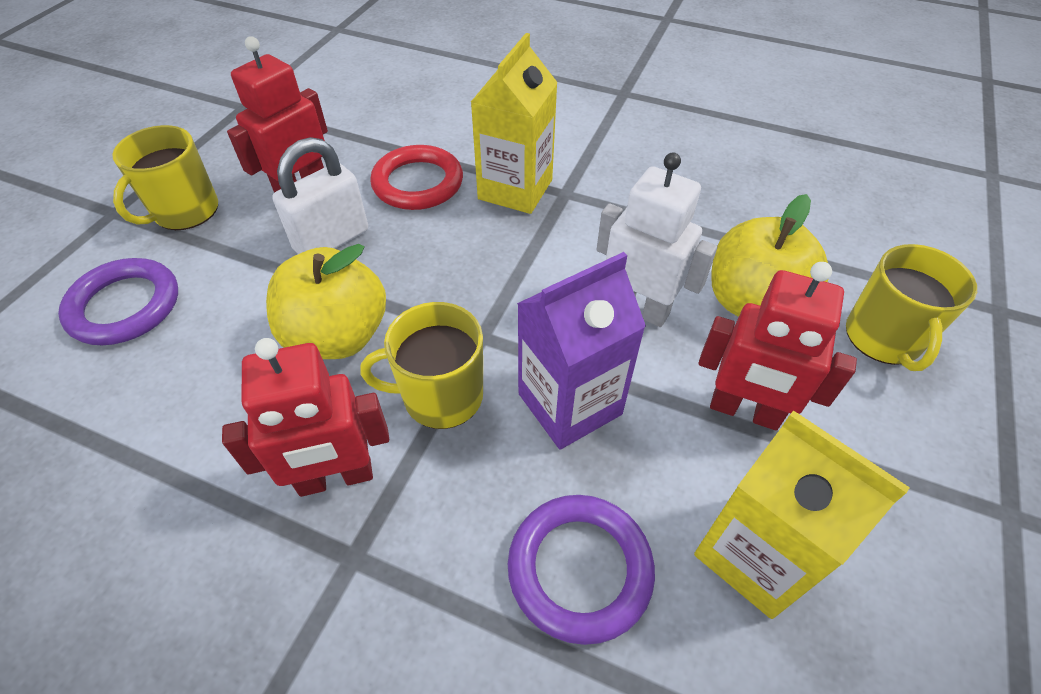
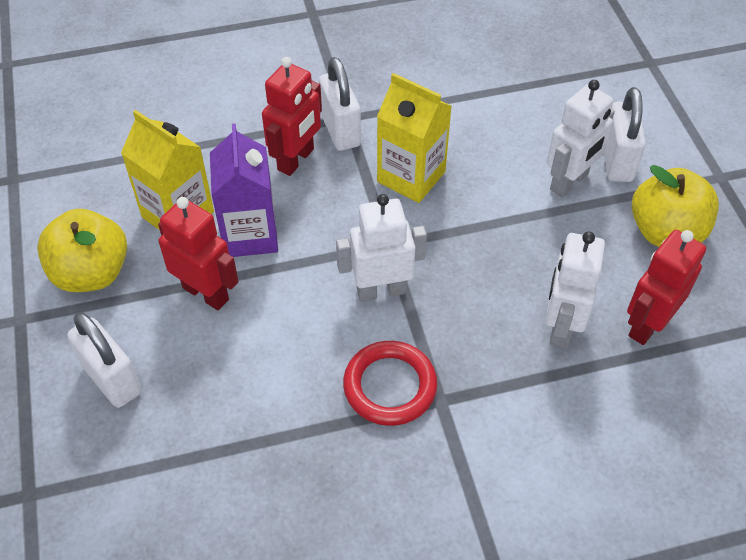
purple ring: 2 -> 0
white padlock: 1 -> 3
white robot: 1 -> 3
yellow mug: 3 -> 0

